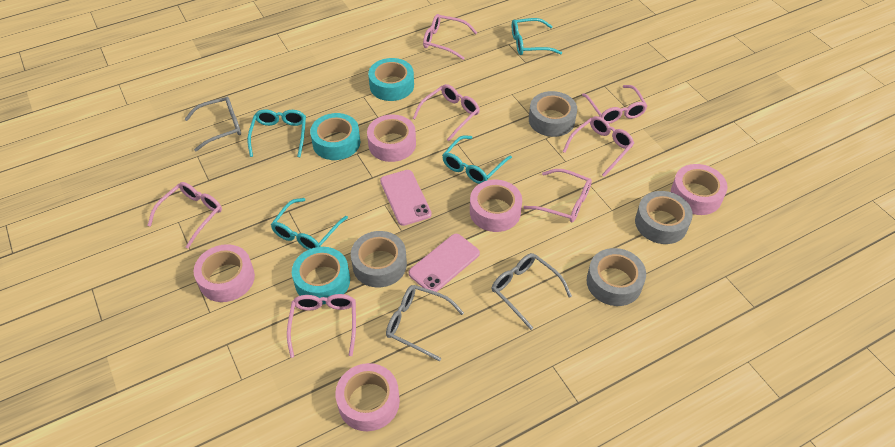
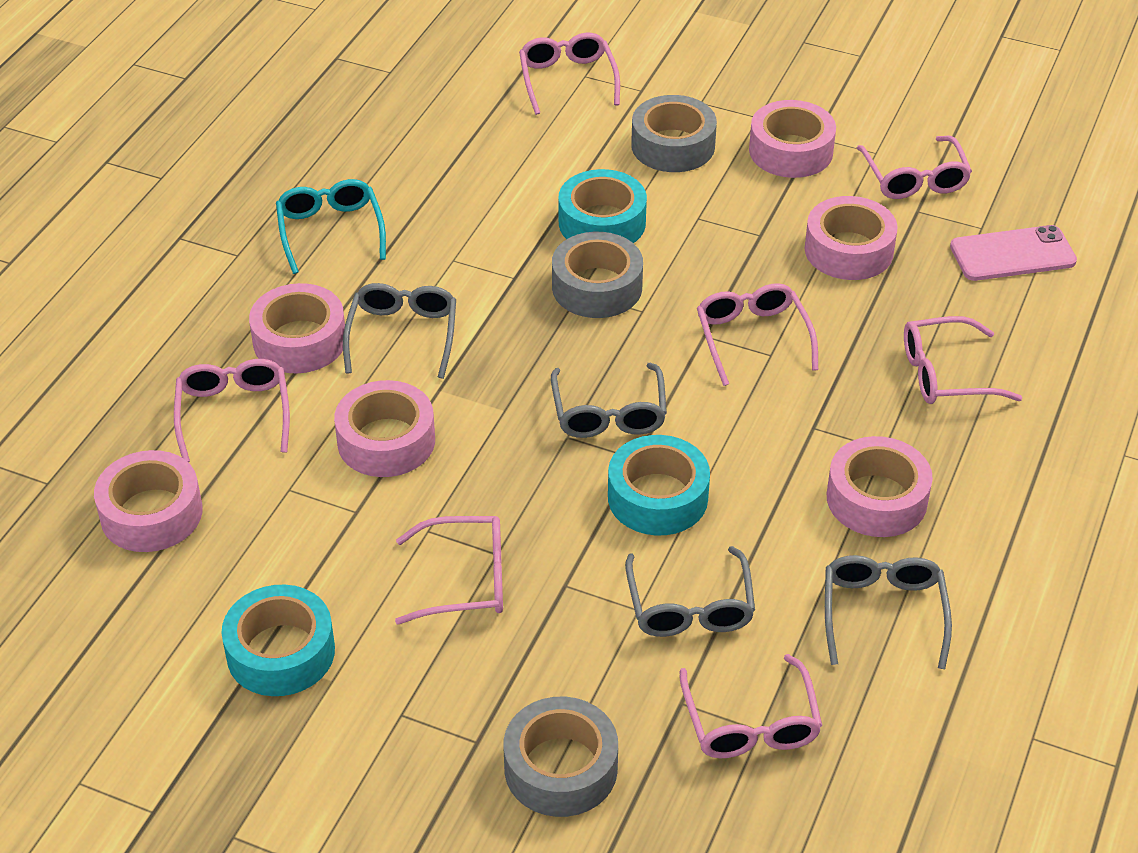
grey glasses: 3 -> 4
grey tape: 4 -> 3
pink phone: 2 -> 1
pink tape: 5 -> 6
turquoise glasses: 4 -> 1

